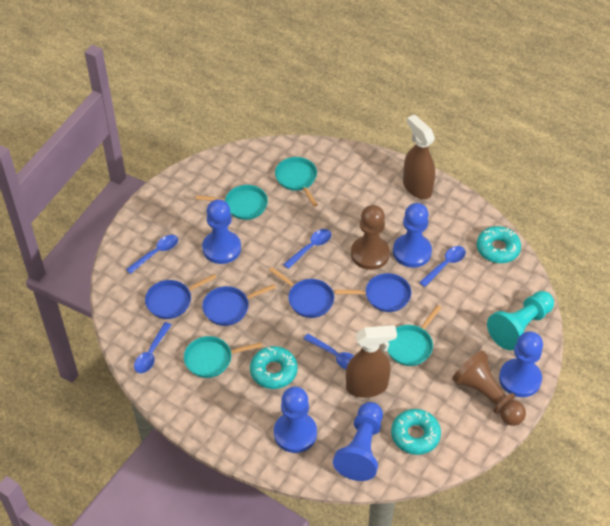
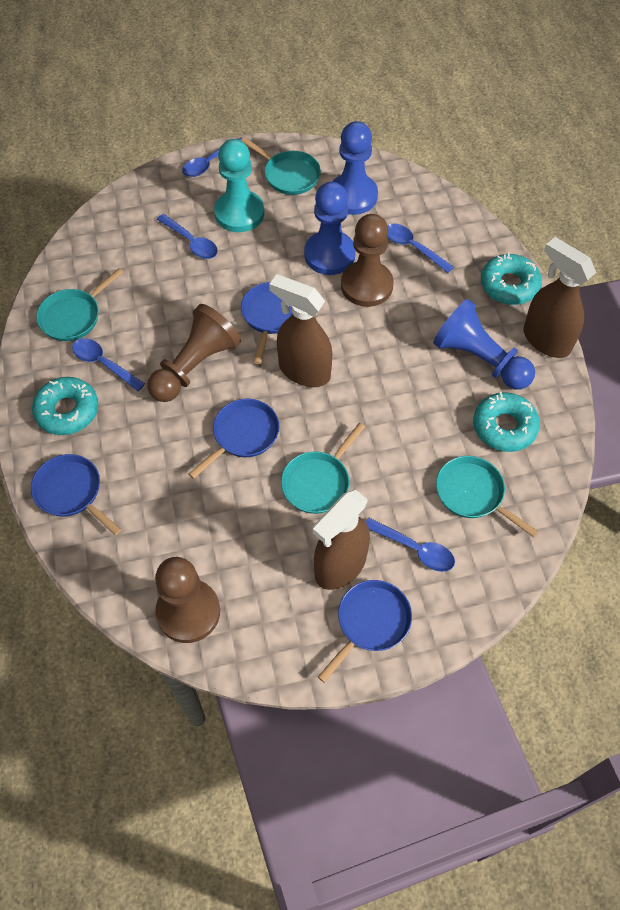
blue pawn: 5 -> 3
brown pawn: 2 -> 3
brown spray bottle: 2 -> 3

